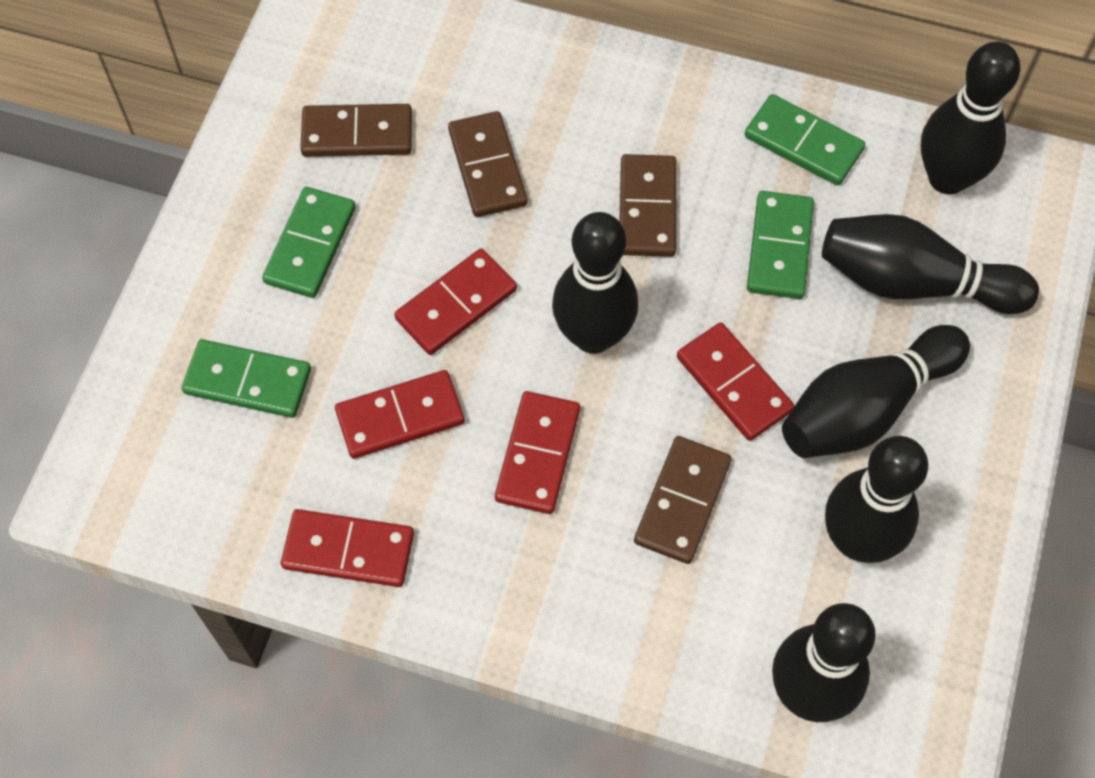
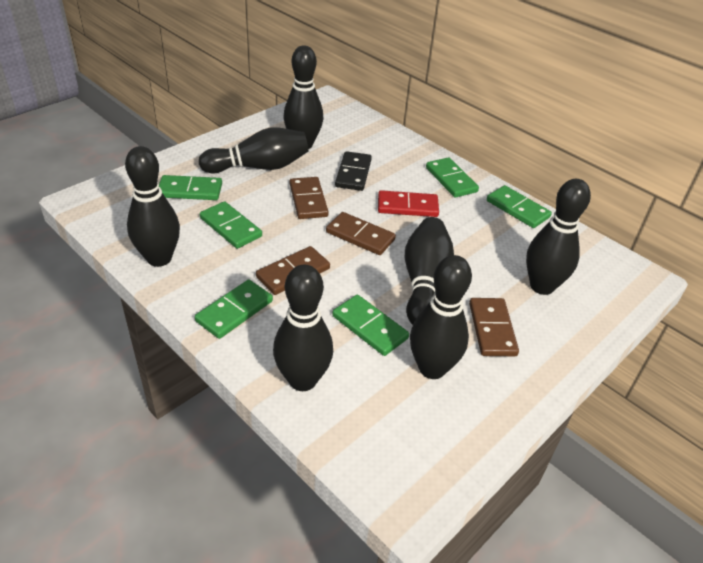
black bowling pin: 6 -> 7
black domino: 0 -> 1
green domino: 4 -> 6
red domino: 5 -> 1

